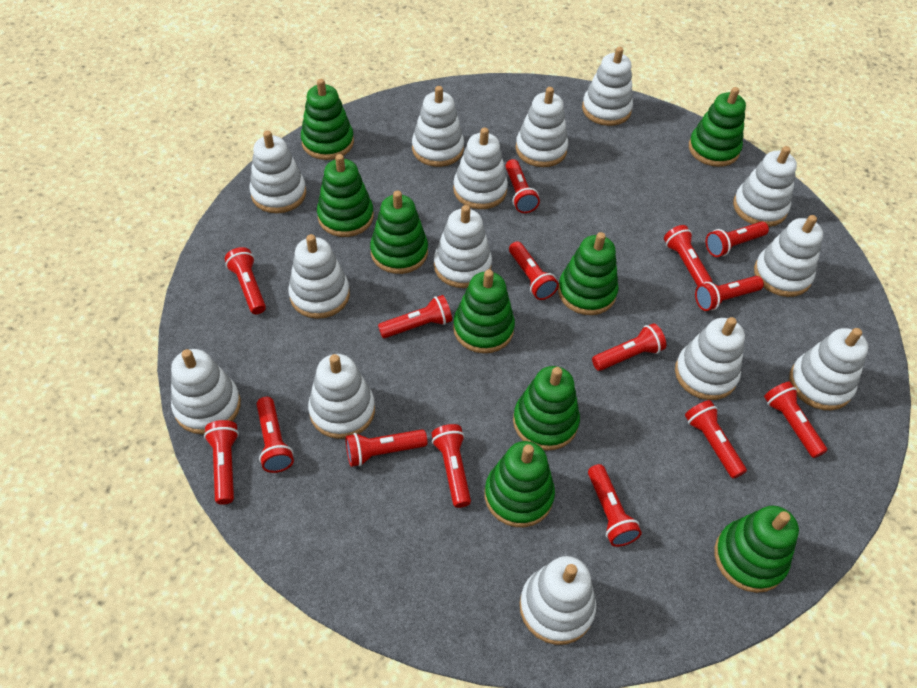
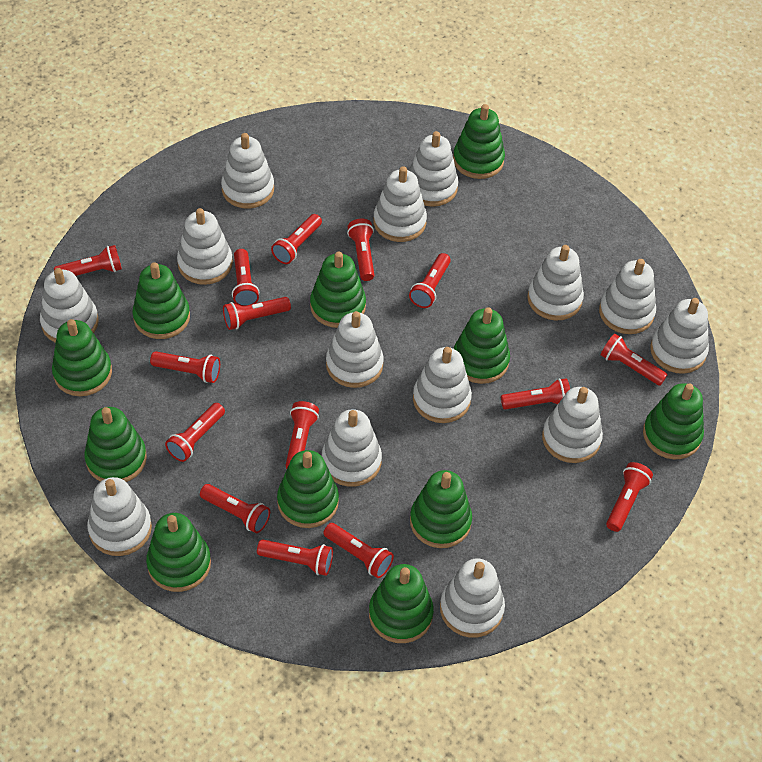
green stacking toy: 9 -> 11

